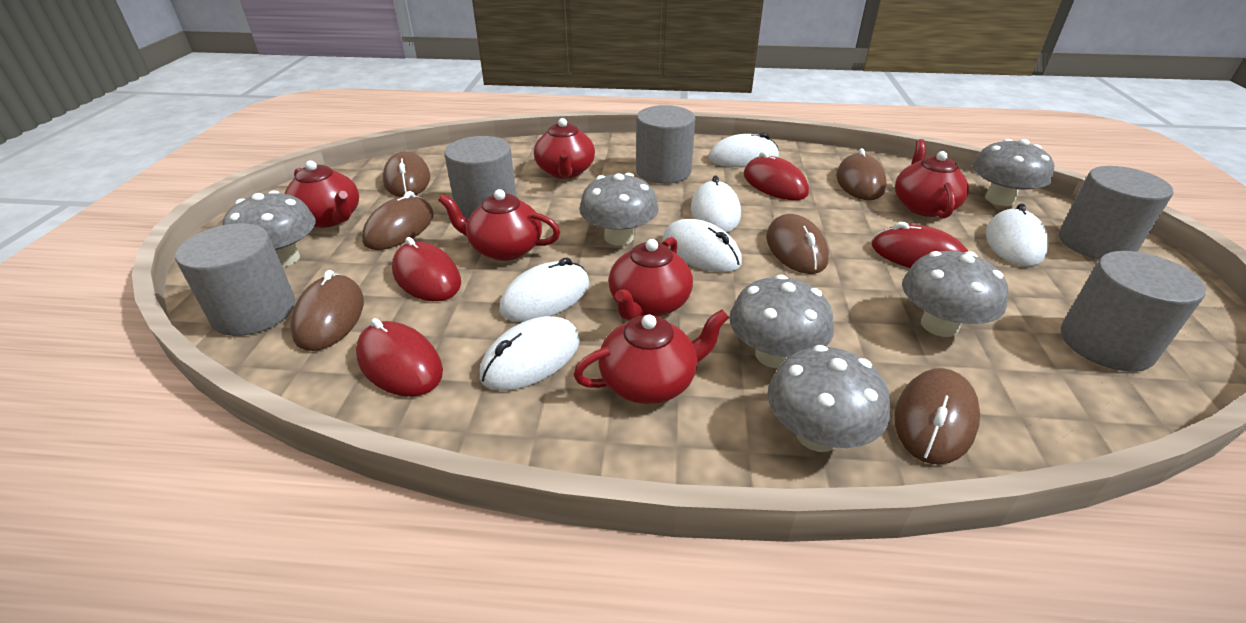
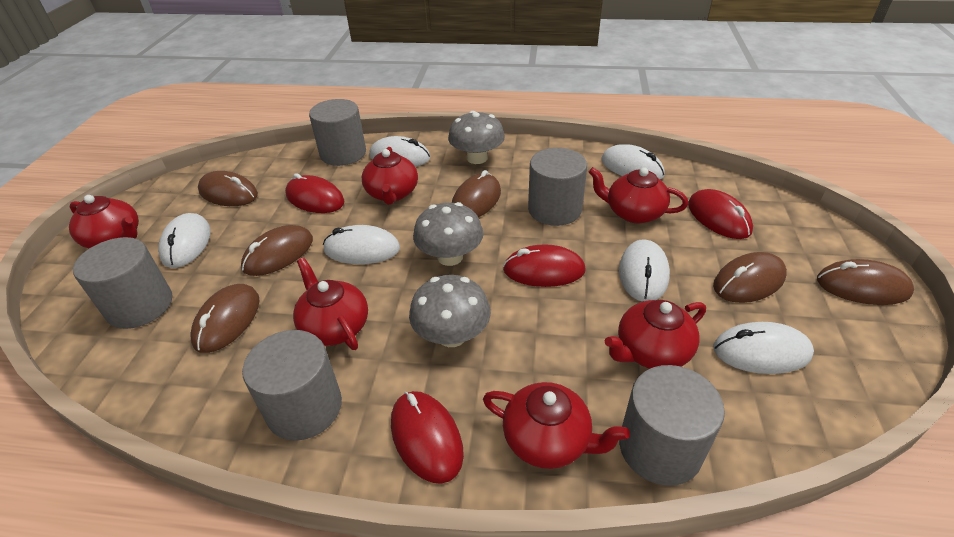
grey mushroom: 6 -> 3

